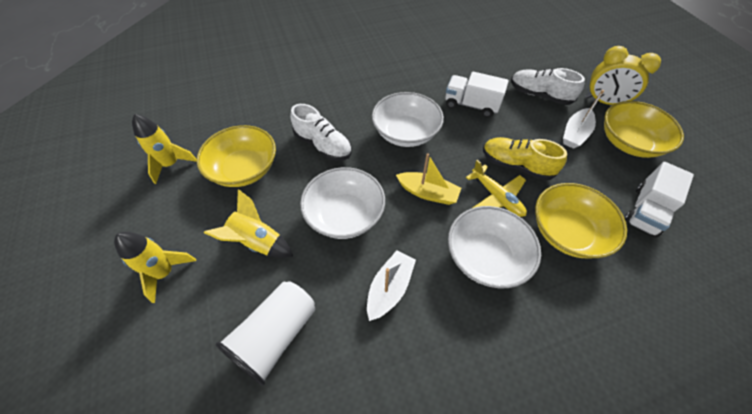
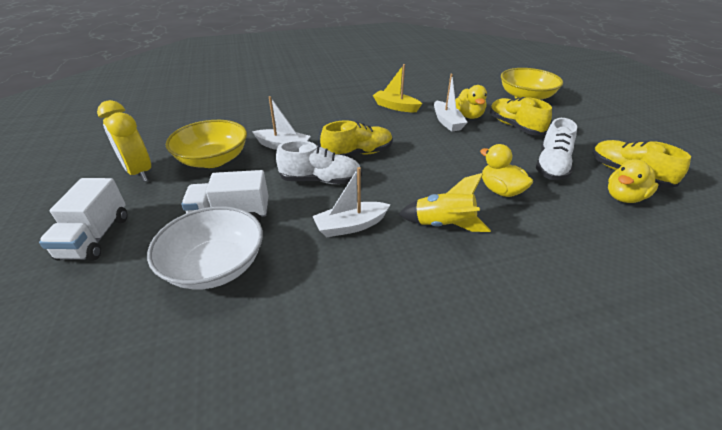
white boat: 2 -> 3
white bowl: 3 -> 1
white cup: 1 -> 0
yellow bowl: 3 -> 2
yellow duck: 0 -> 3
yellow plane: 1 -> 0
yellow rocket: 3 -> 1
yellow shoe: 1 -> 3

